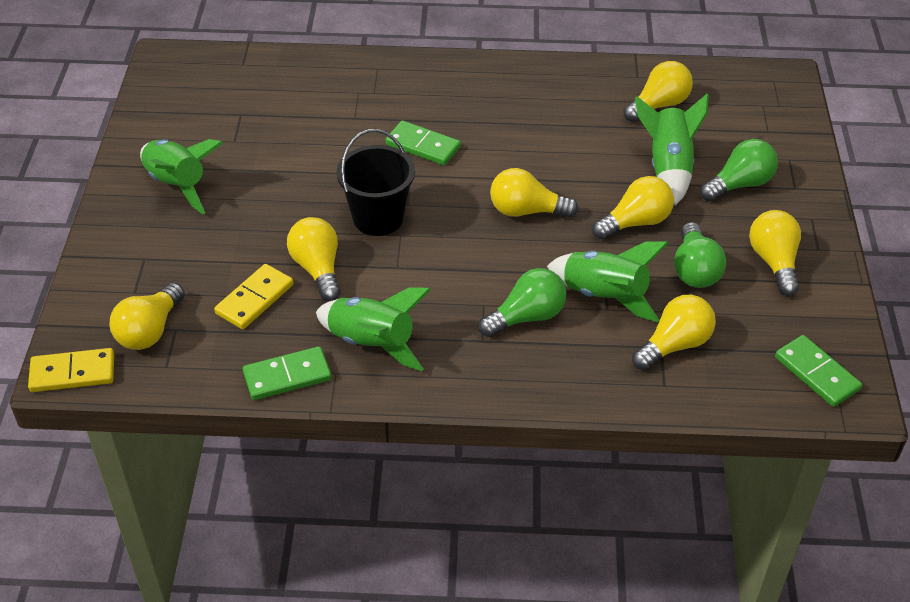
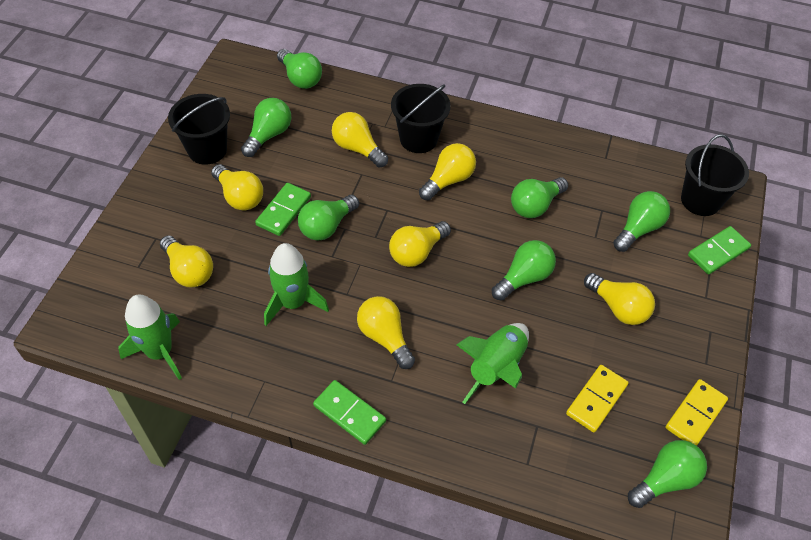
black bucket: 1 -> 3
green light bulb: 3 -> 7
green rocket: 4 -> 3

